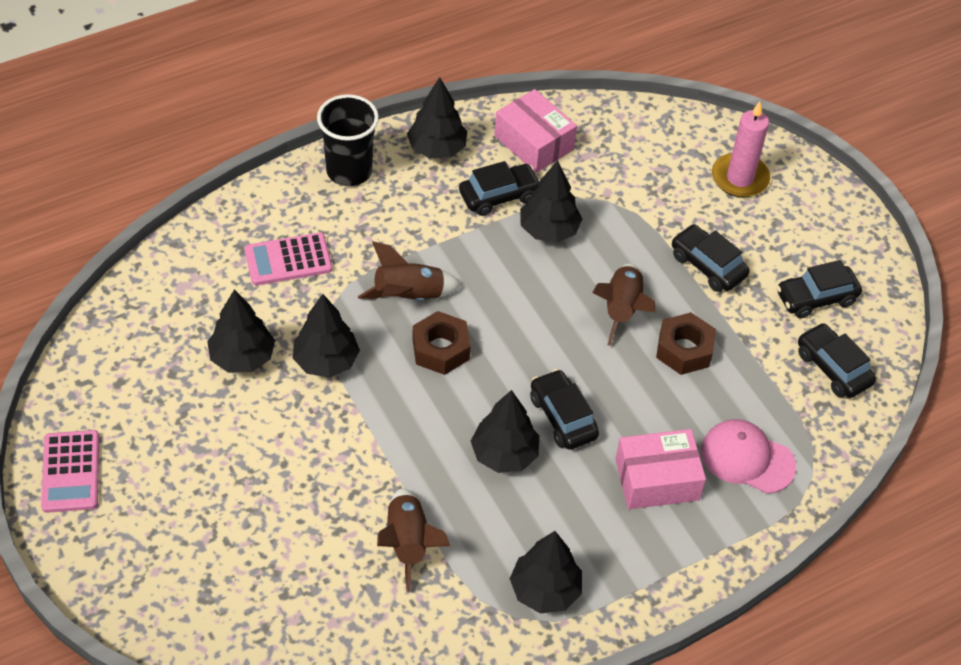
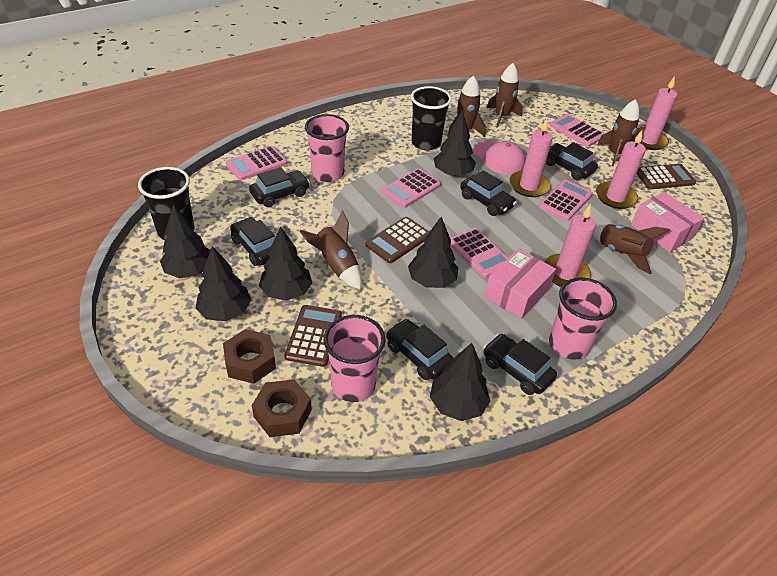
black car: 5 -> 6
black cup: 1 -> 2
brown calculator: 0 -> 3
brown rocket: 3 -> 5
pink calculator: 2 -> 5
pink candle: 1 -> 4
pink cup: 0 -> 3

